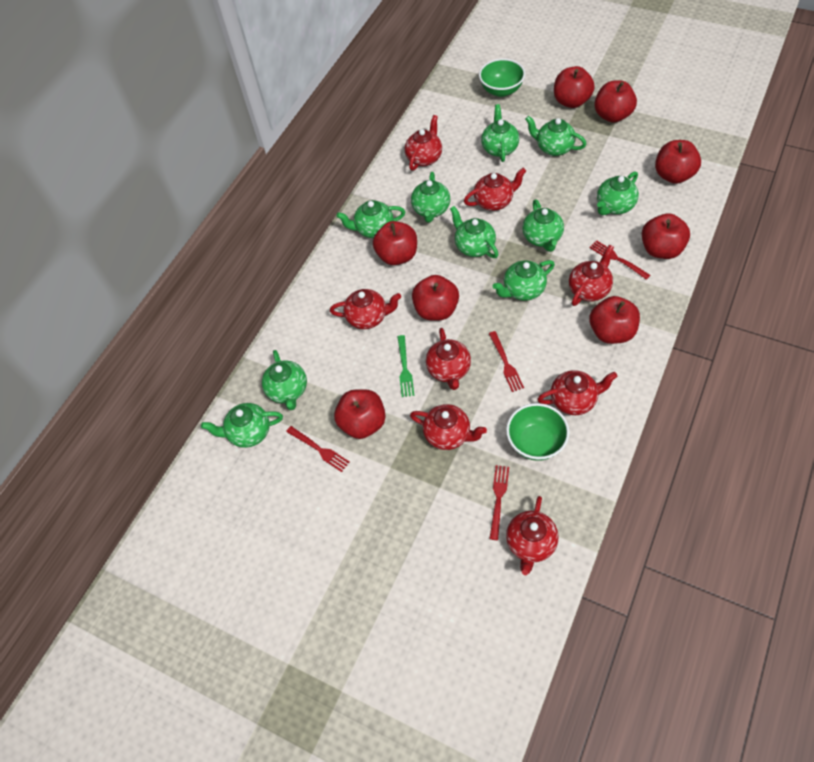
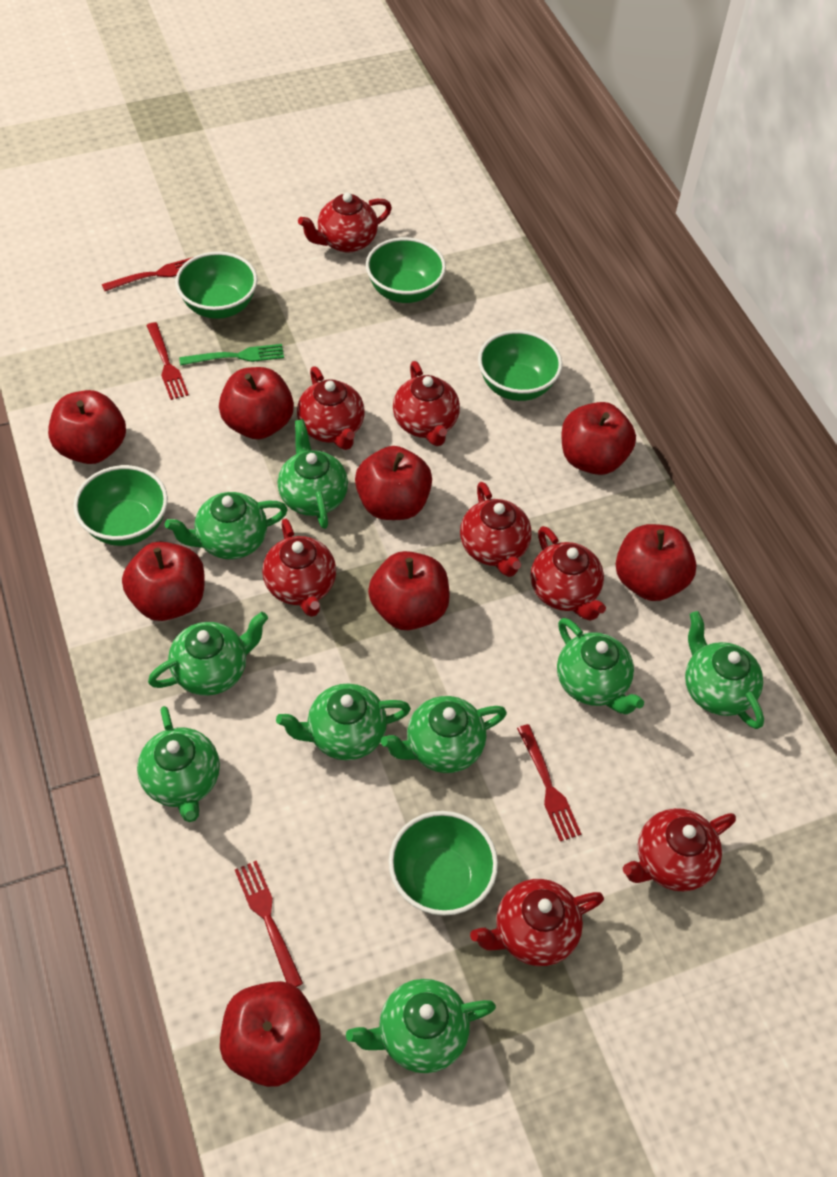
green bowl: 2 -> 5
green teapot: 10 -> 9

